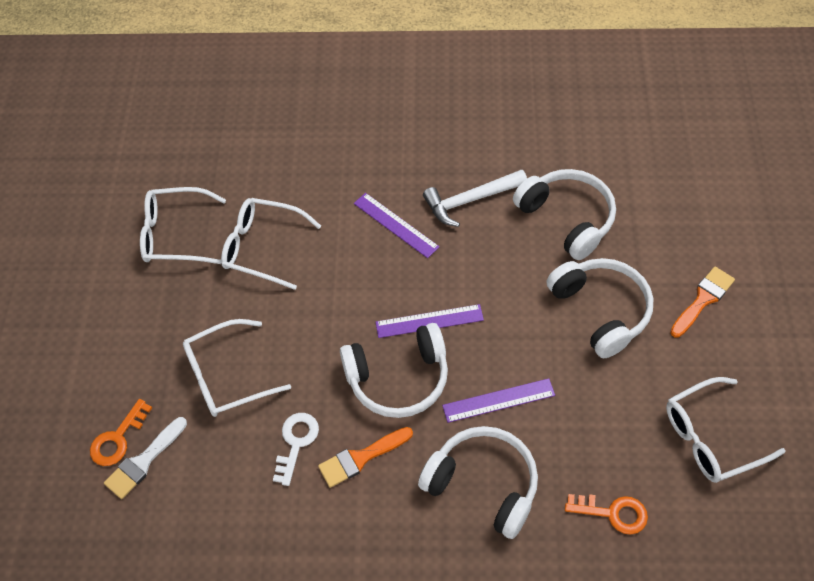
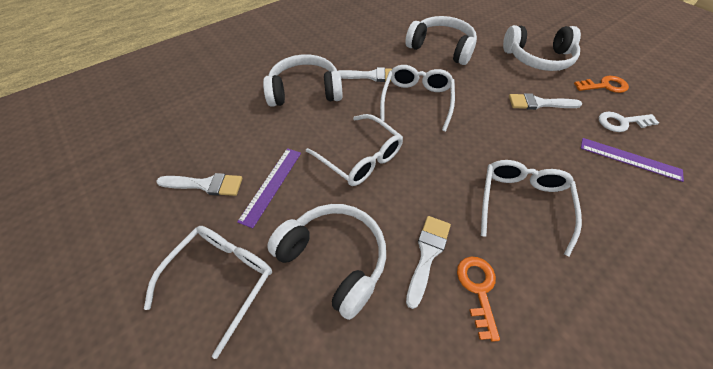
orange brush: 2 -> 0
purple ruler: 3 -> 2
white brush: 1 -> 4
white hammer: 1 -> 0

